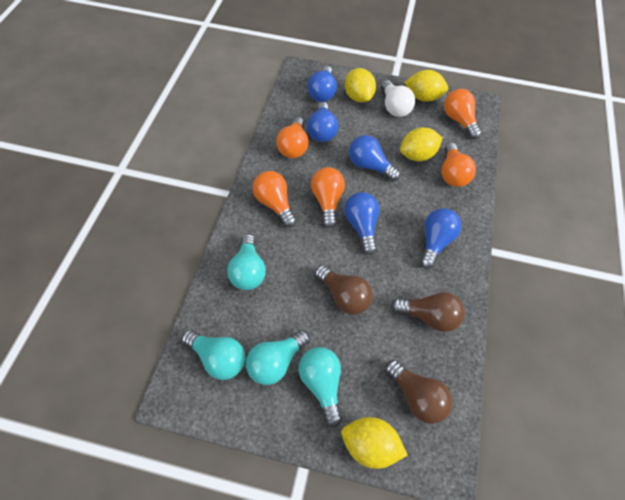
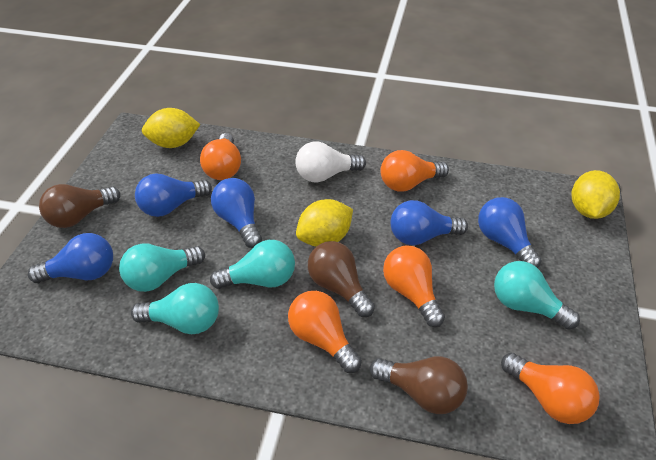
yellow lemon: 4 -> 3

